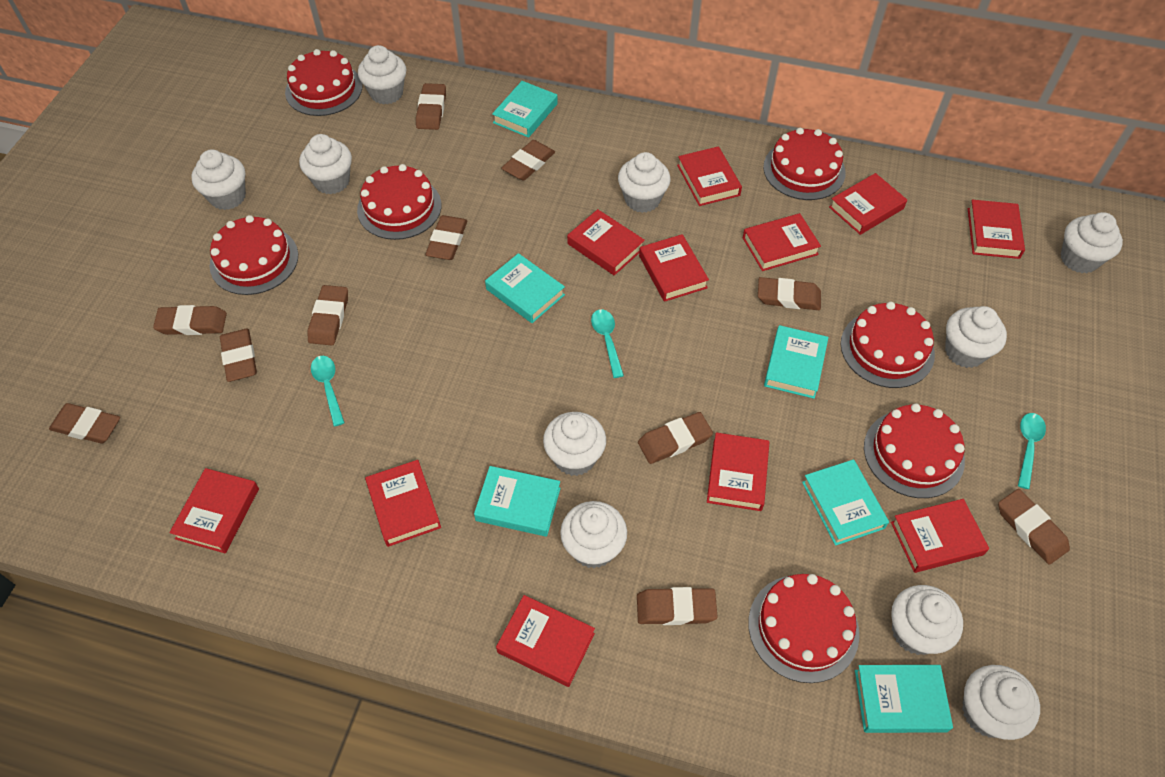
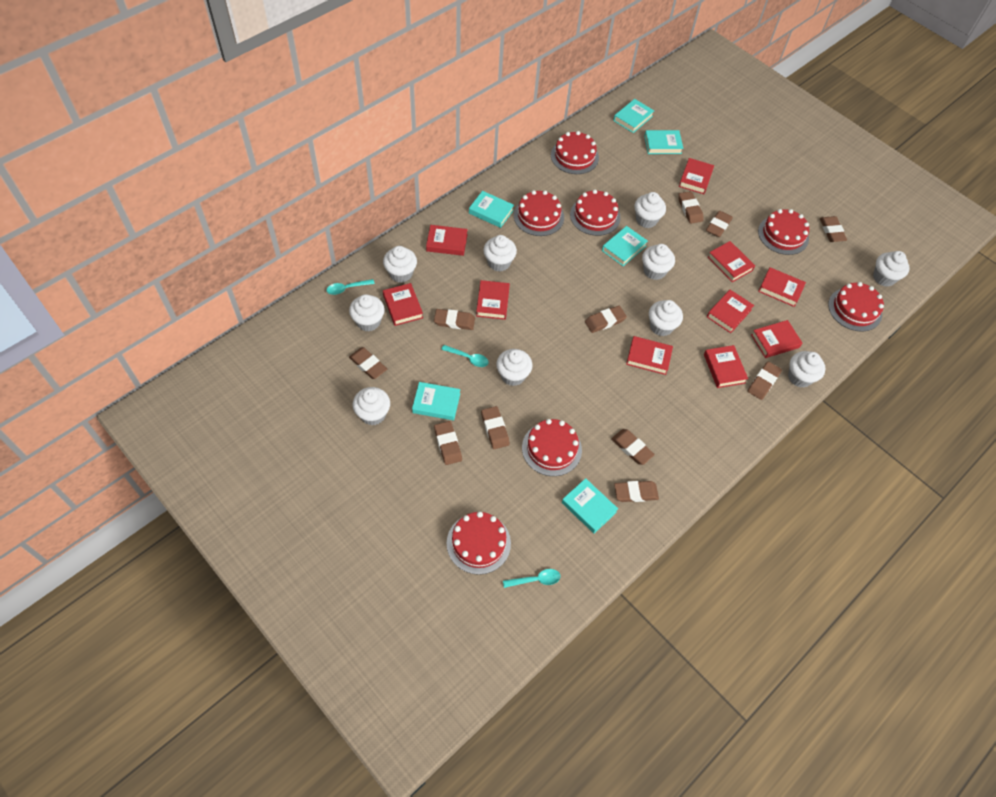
red book: 11 -> 10

